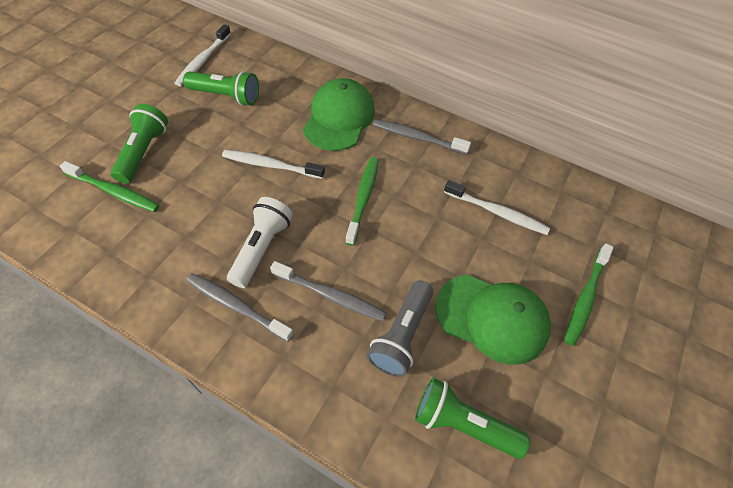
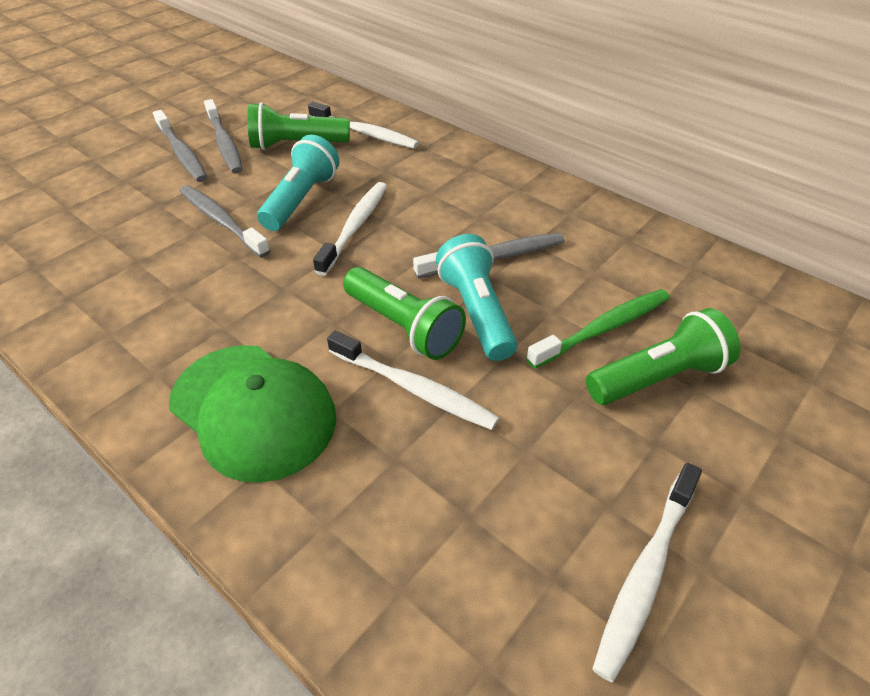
green cap: 2 -> 1
green toothbrush: 3 -> 1
grey flashlight: 1 -> 0
grey toothbrush: 3 -> 4
turquoise flashlight: 0 -> 2
white flashlight: 1 -> 0
white toothbrush: 3 -> 4

